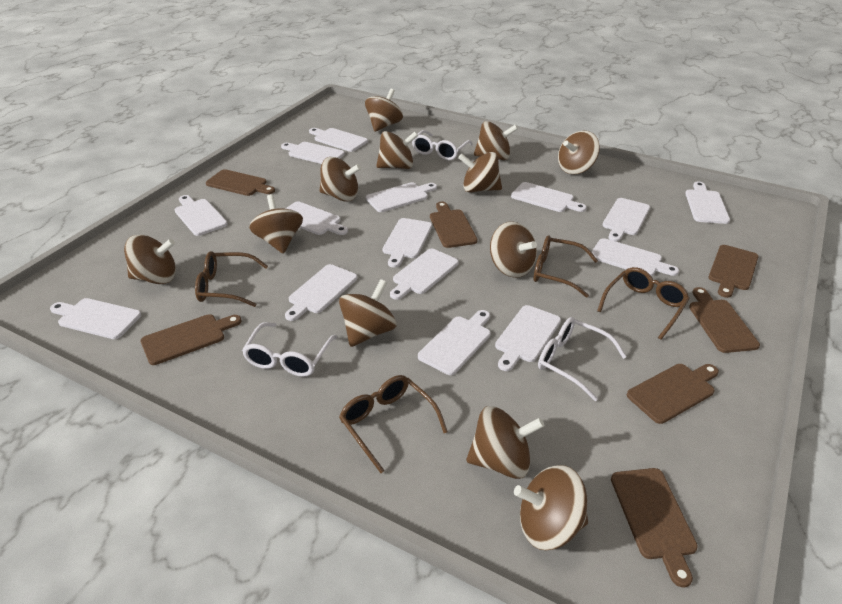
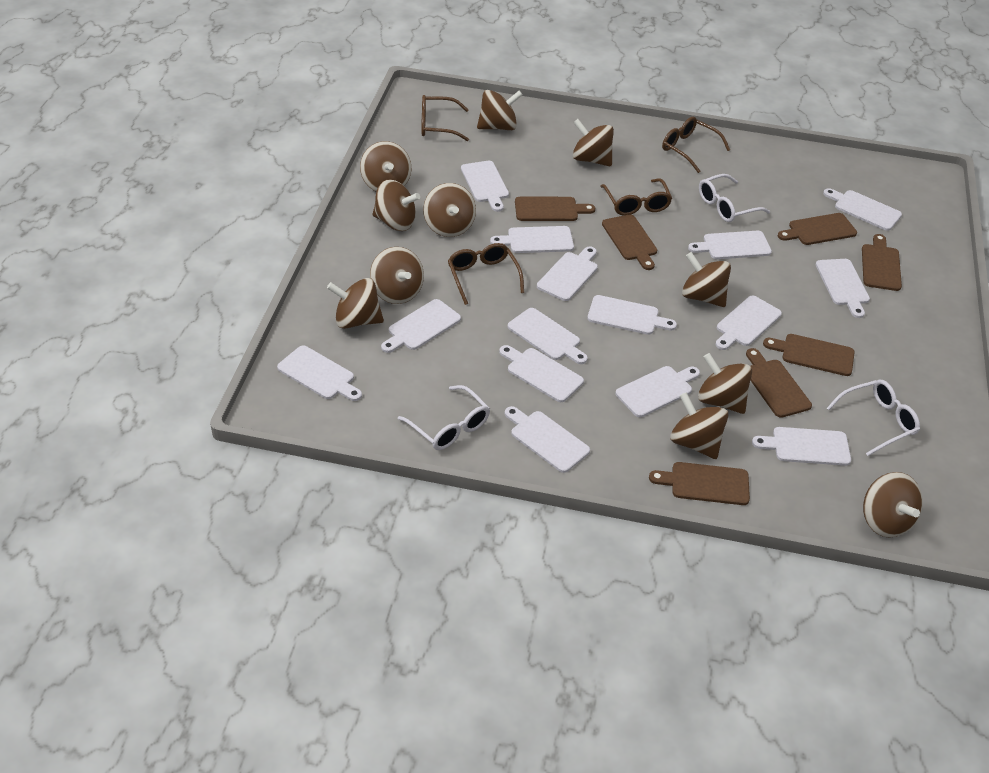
brown spinning top: 12 -> 11

